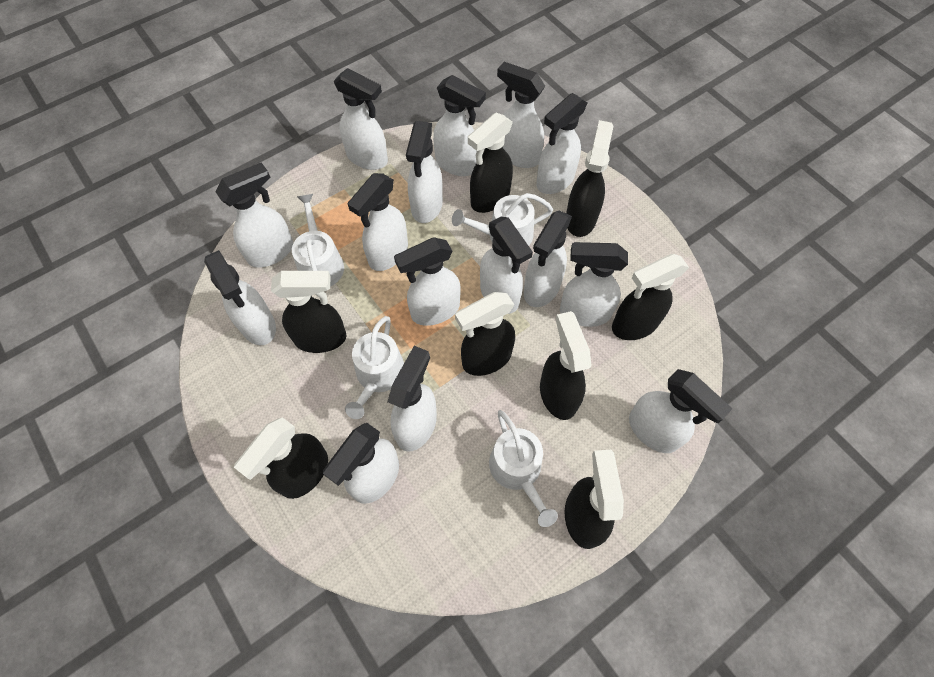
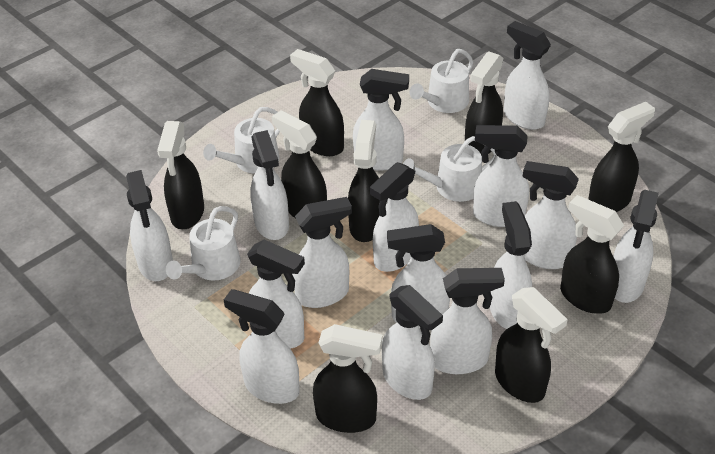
black spray bottle: 8 -> 9

